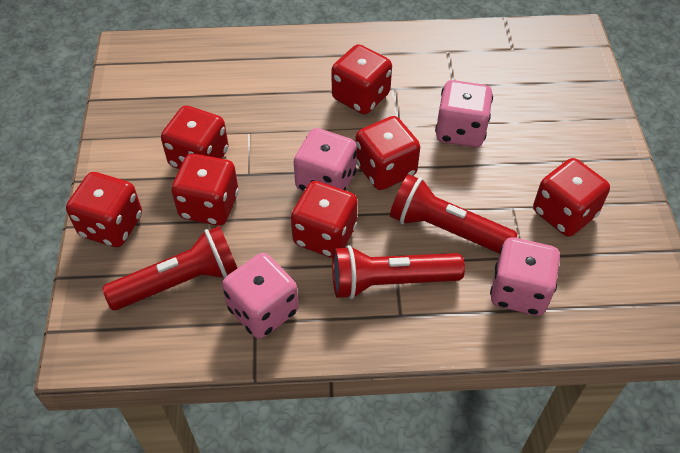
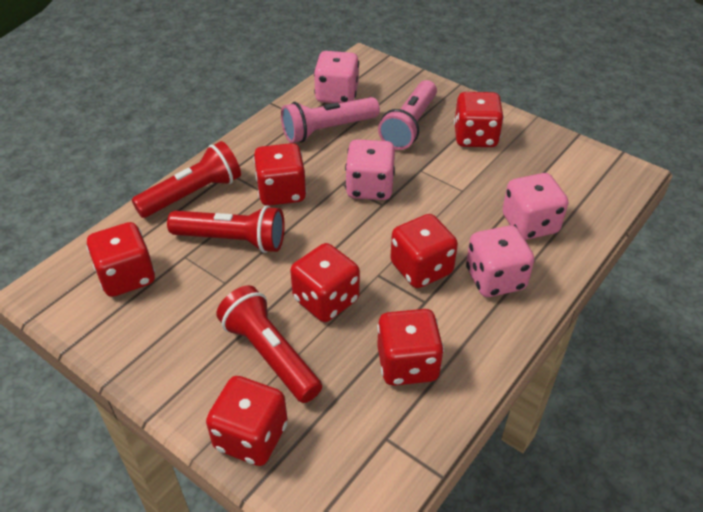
pink flashlight: 0 -> 2

